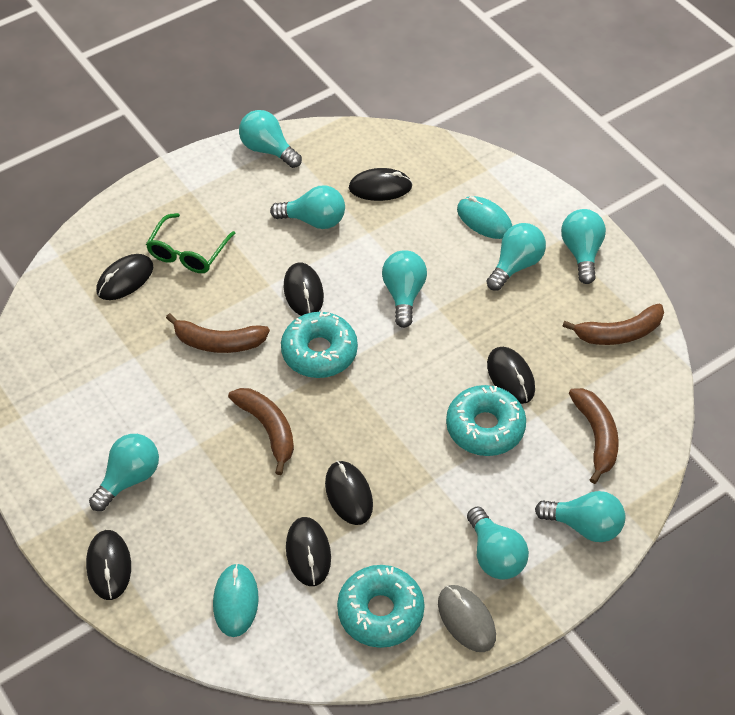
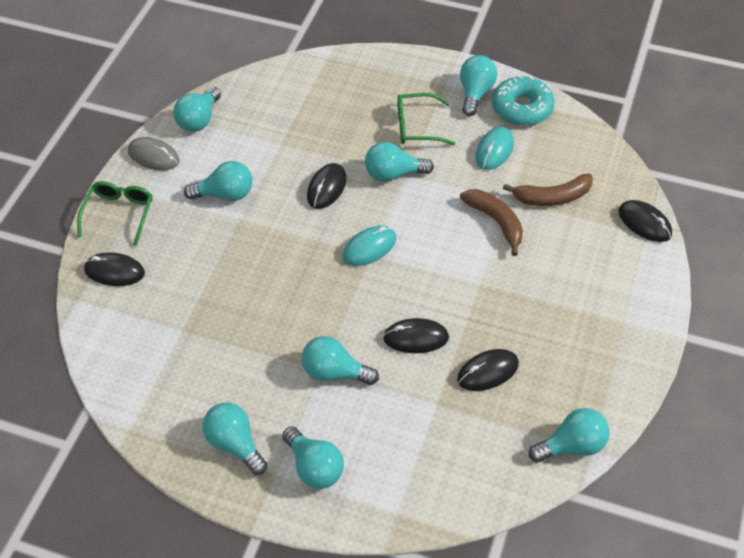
black mouse: 7 -> 5
brown banana: 4 -> 2
green glasses: 1 -> 2
turquoise donut: 3 -> 1

